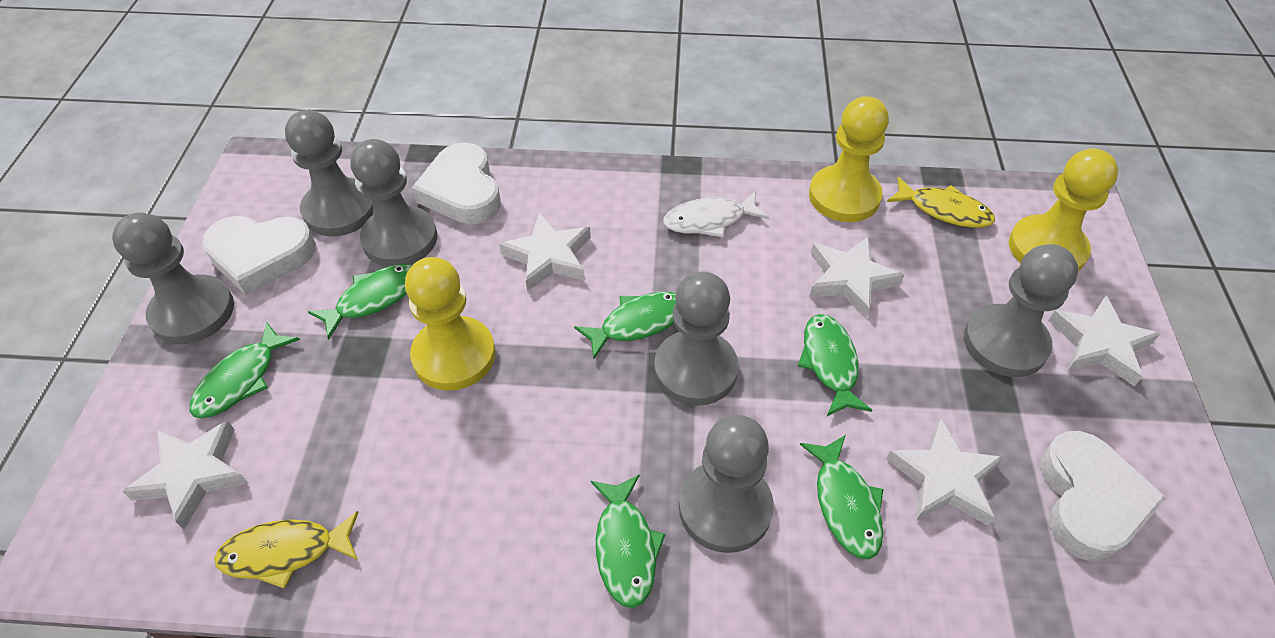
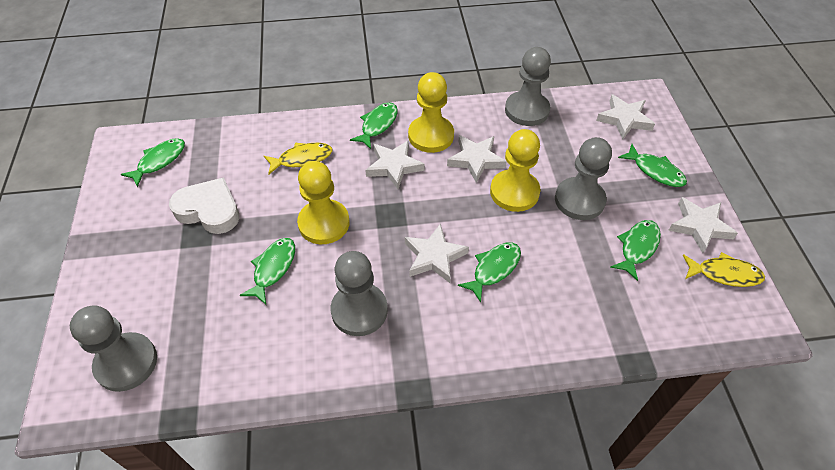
grey pawn: 6 -> 4
white fish: 1 -> 0
white heart: 3 -> 1

